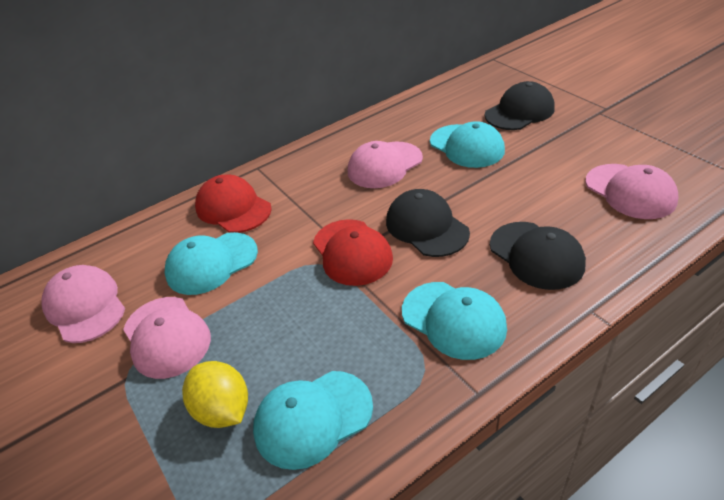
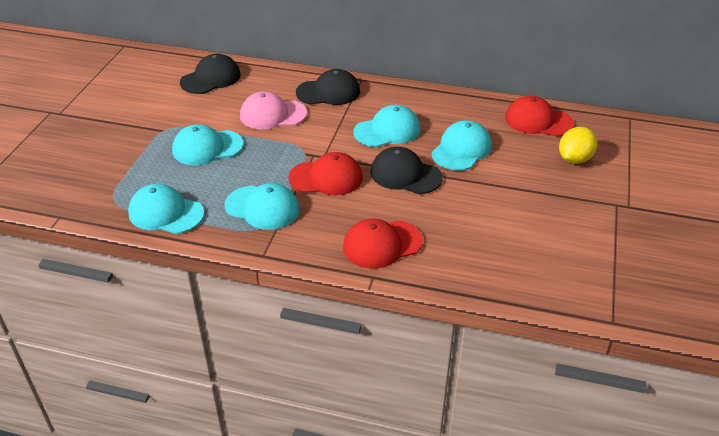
pink cap: 4 -> 1
red cap: 2 -> 3
turquoise cap: 4 -> 5

